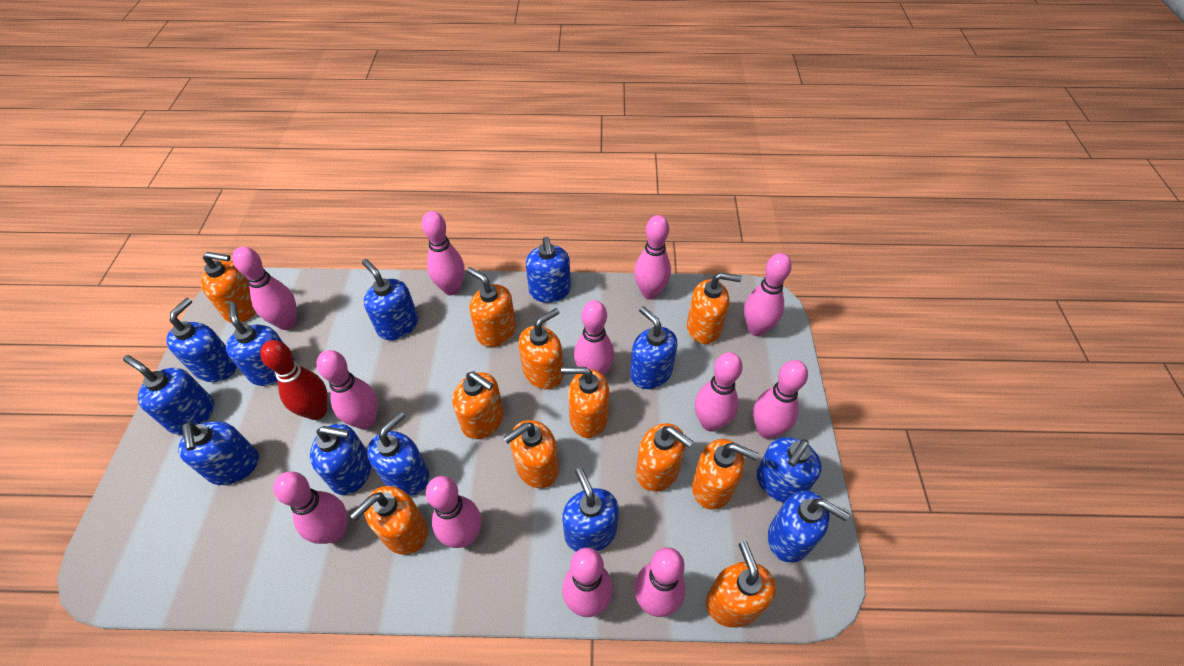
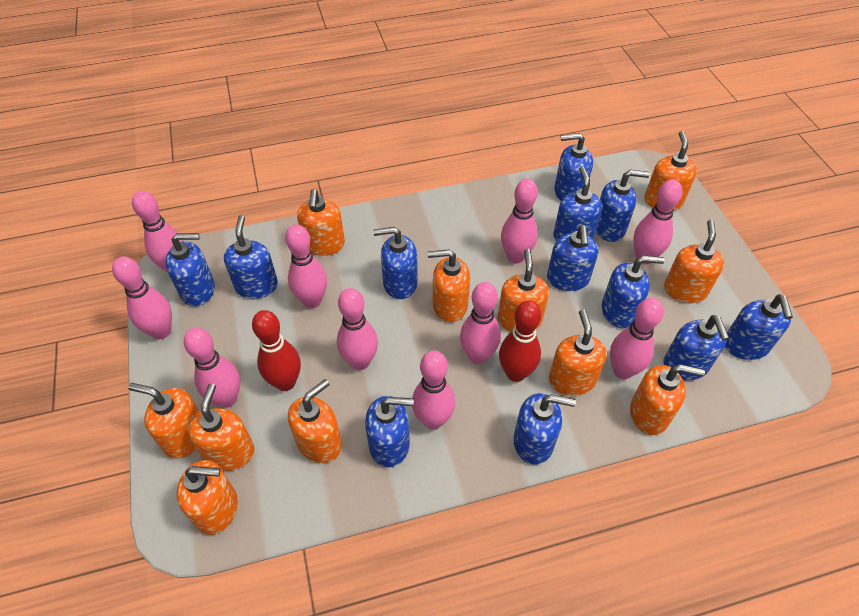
pink bowling pin: 12 -> 10
red bowling pin: 1 -> 2

